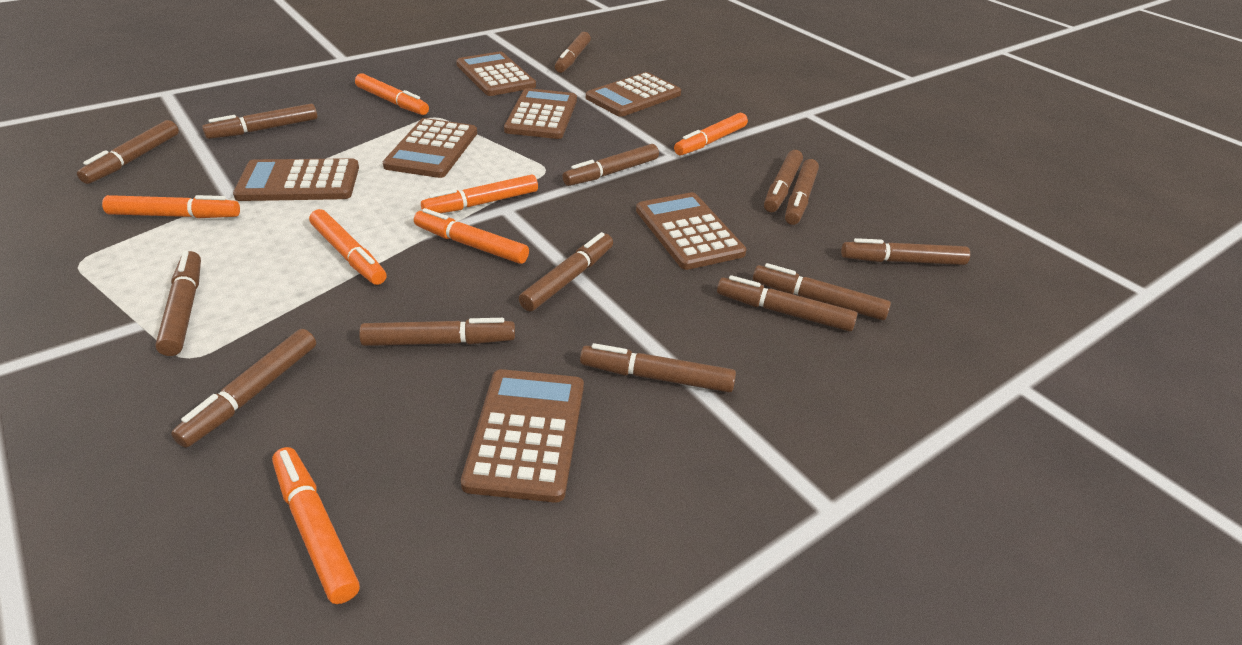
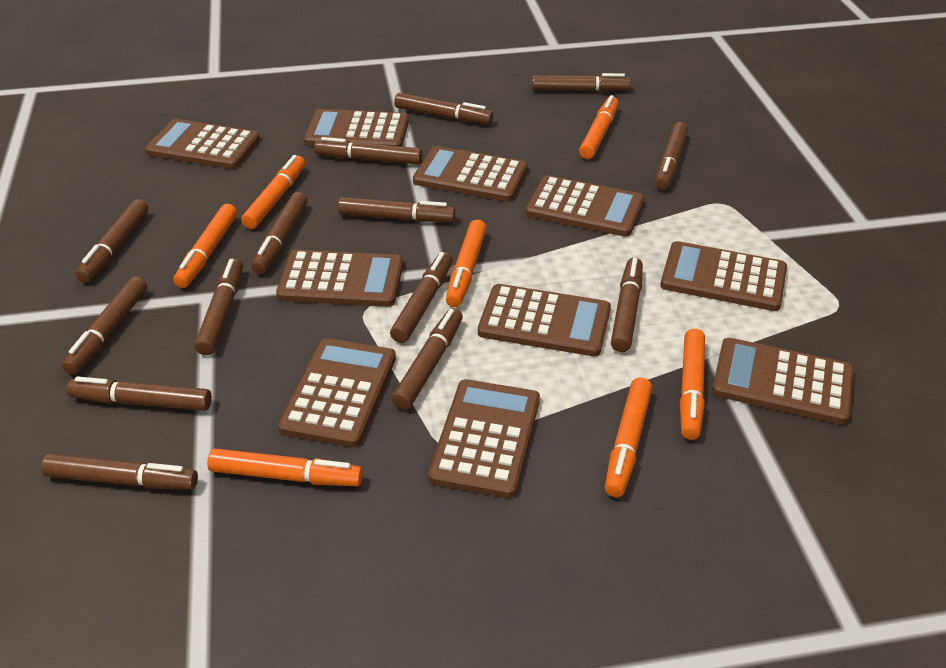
brown calculator: 7 -> 10

